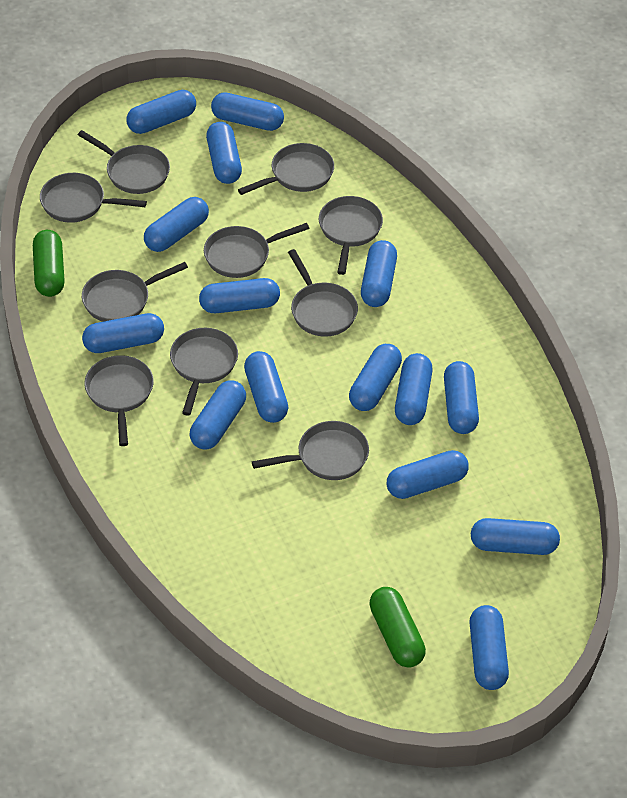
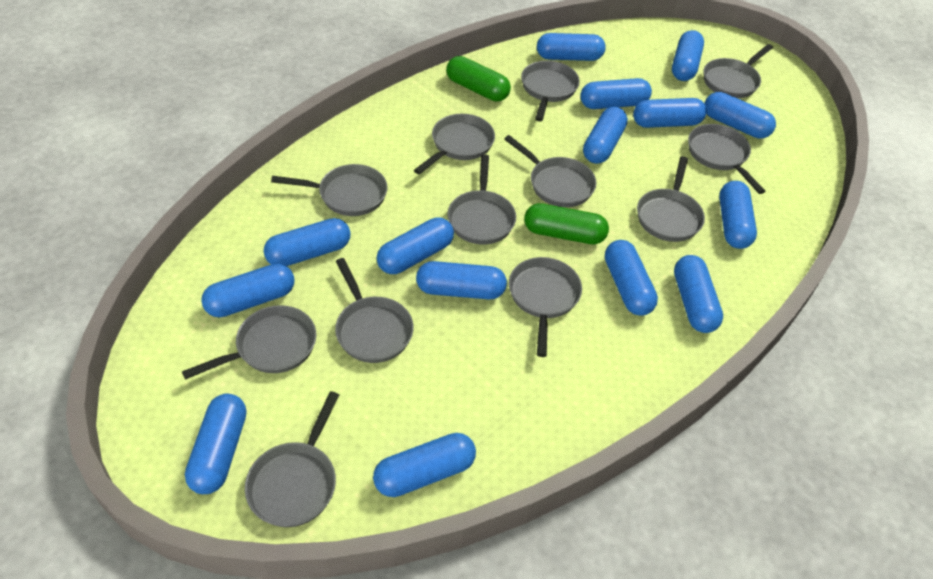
grey pan: 10 -> 12

